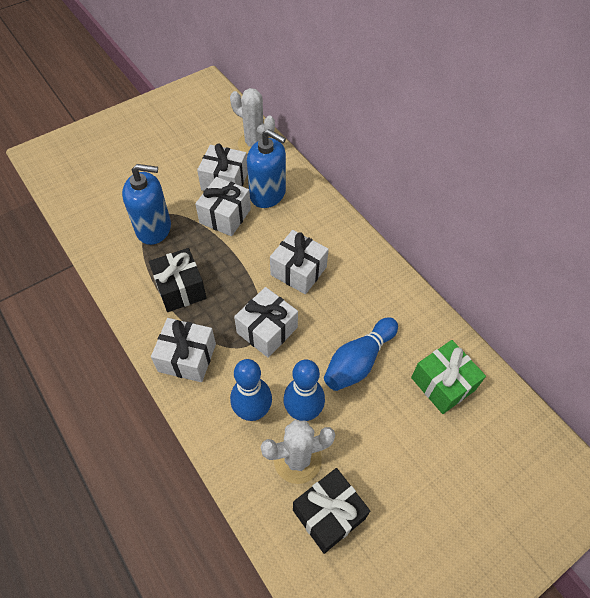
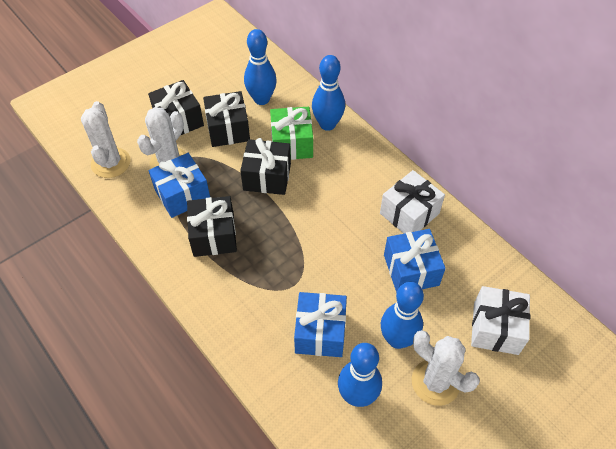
black gift: 2 -> 4
blue bowling pin: 3 -> 4
blue gift: 0 -> 3
blue soap dispenser: 2 -> 0
white cactus: 2 -> 3
white gift: 5 -> 2

